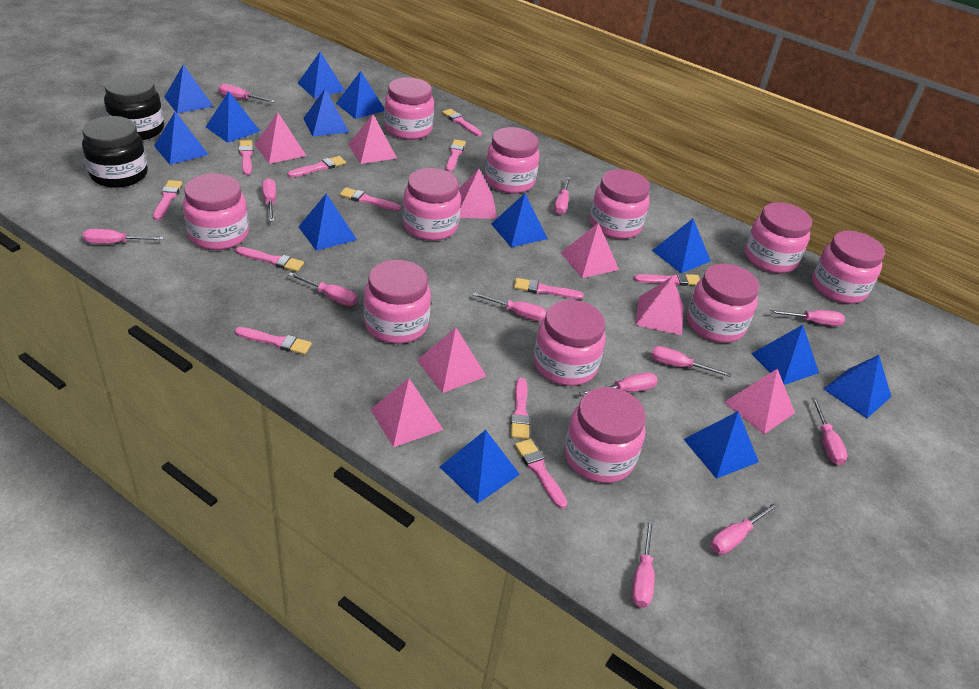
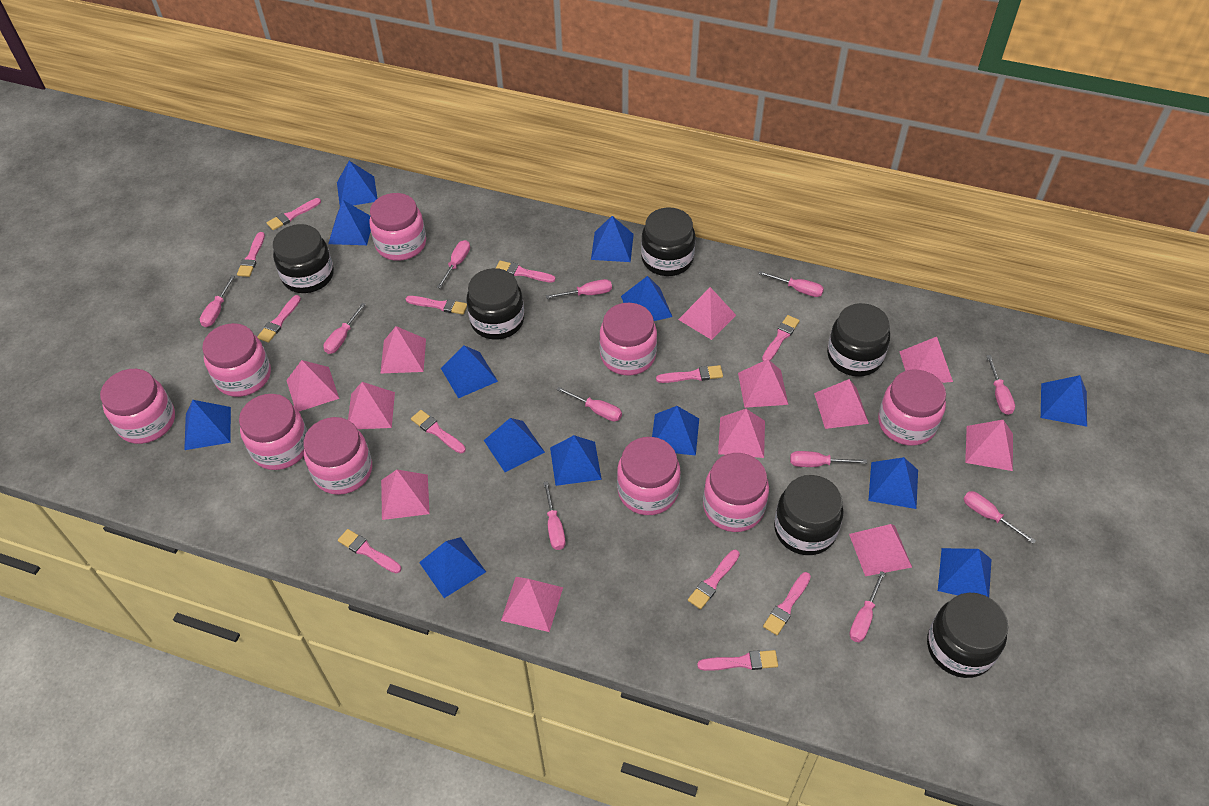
black jar: 2 -> 6
pink jar: 11 -> 9
pink pyramid: 8 -> 12
pink screwdriver: 12 -> 11

